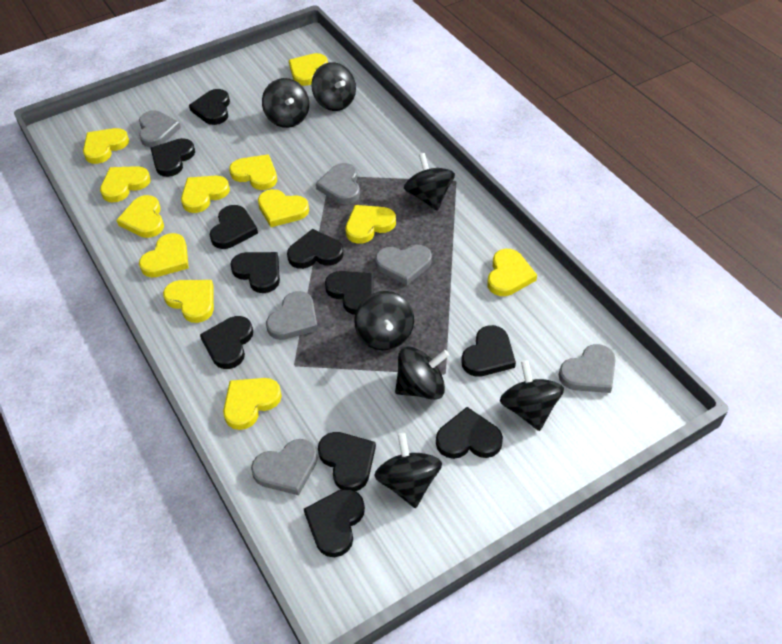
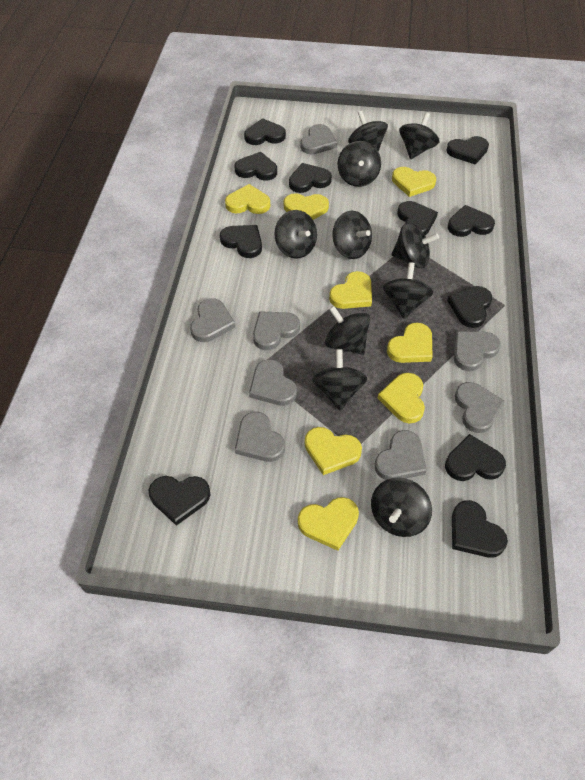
black spinning top: 7 -> 10
grey heart: 6 -> 8
yellow heart: 12 -> 8

